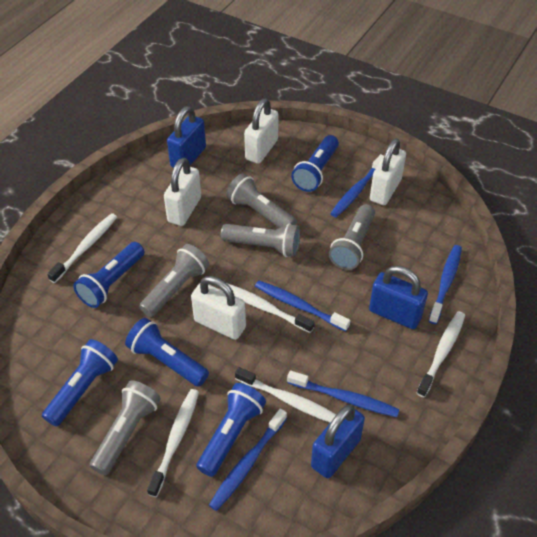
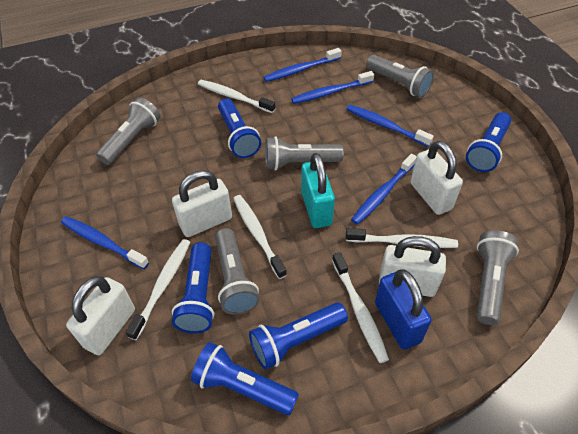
blue padlock: 3 -> 1
turquoise padlock: 0 -> 1

